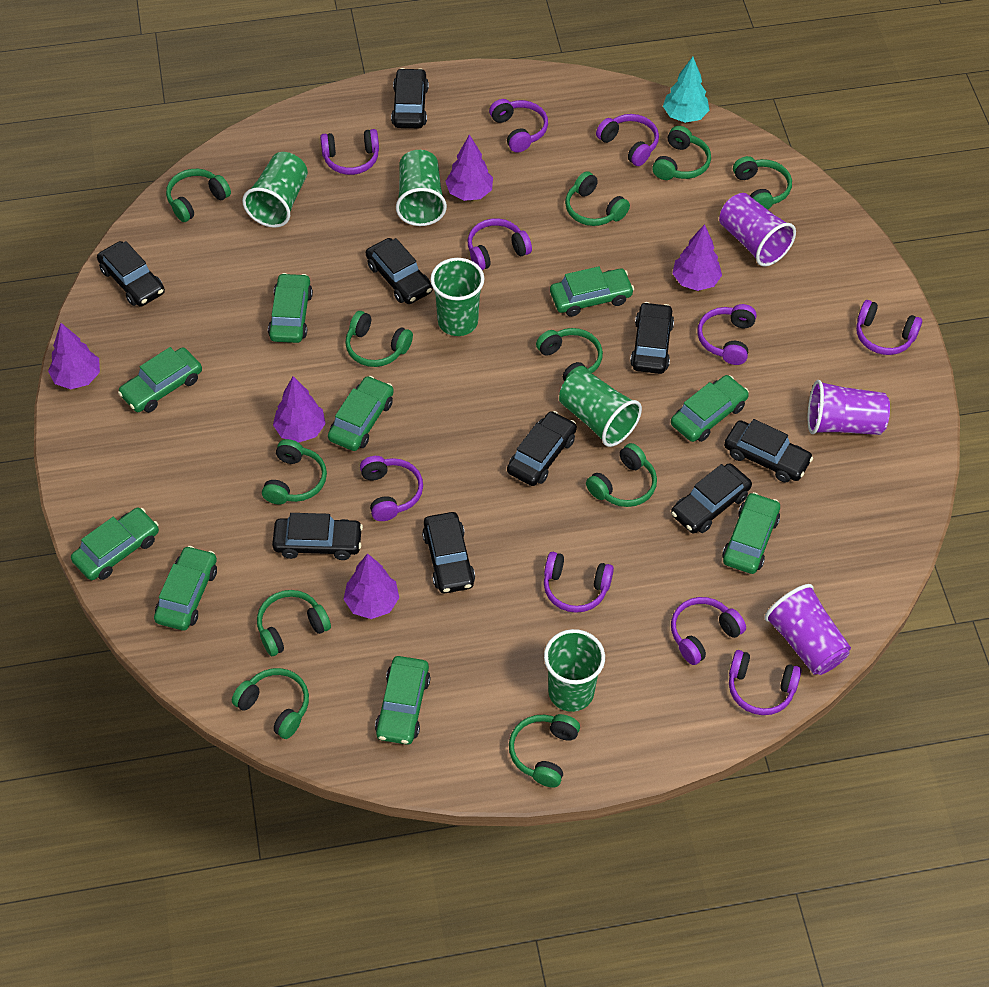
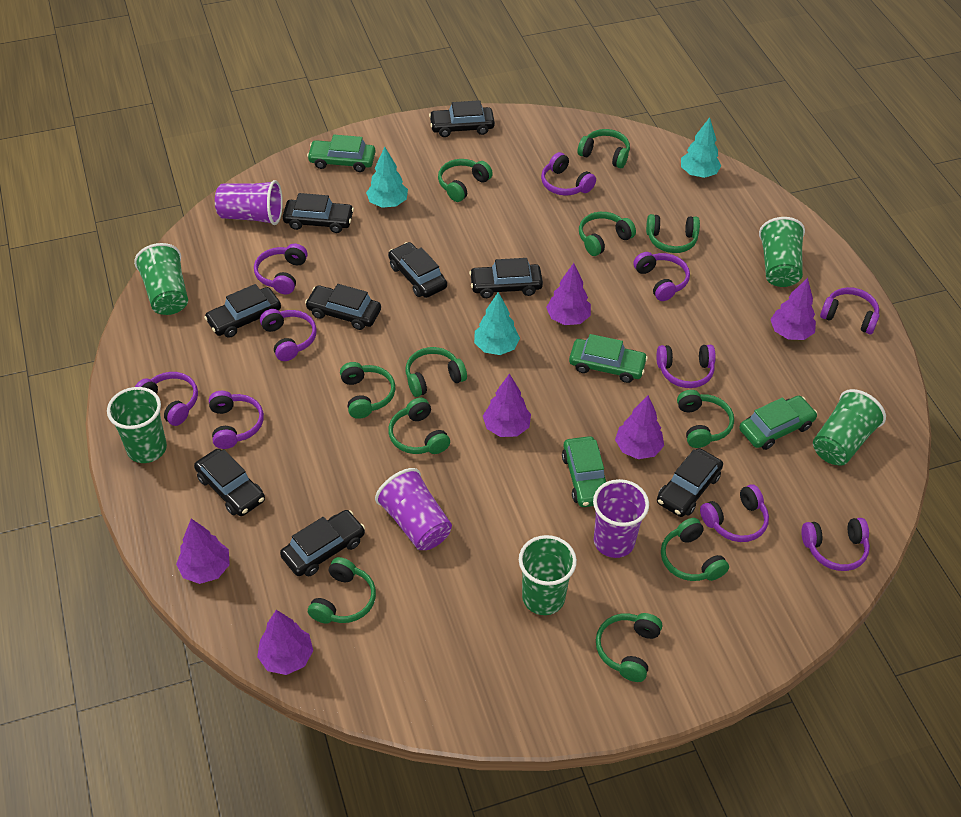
green car: 9 -> 4
purple tree: 5 -> 6
turquoise tree: 1 -> 3

